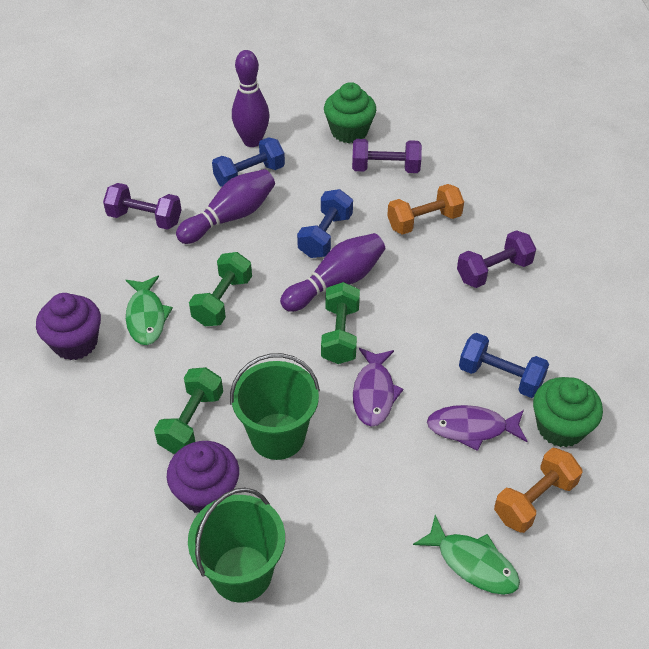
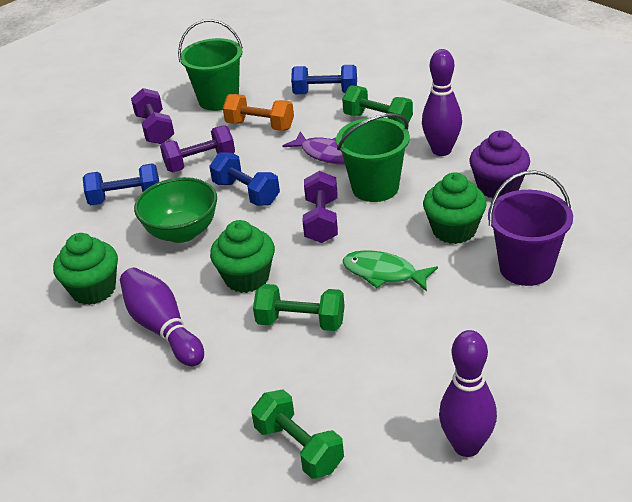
green bowl: 0 -> 1
green cupcake: 2 -> 3
green fish: 2 -> 1
orange dumbbell: 2 -> 1
purple bucket: 0 -> 1
purple cupcake: 2 -> 1
purple fish: 2 -> 1

